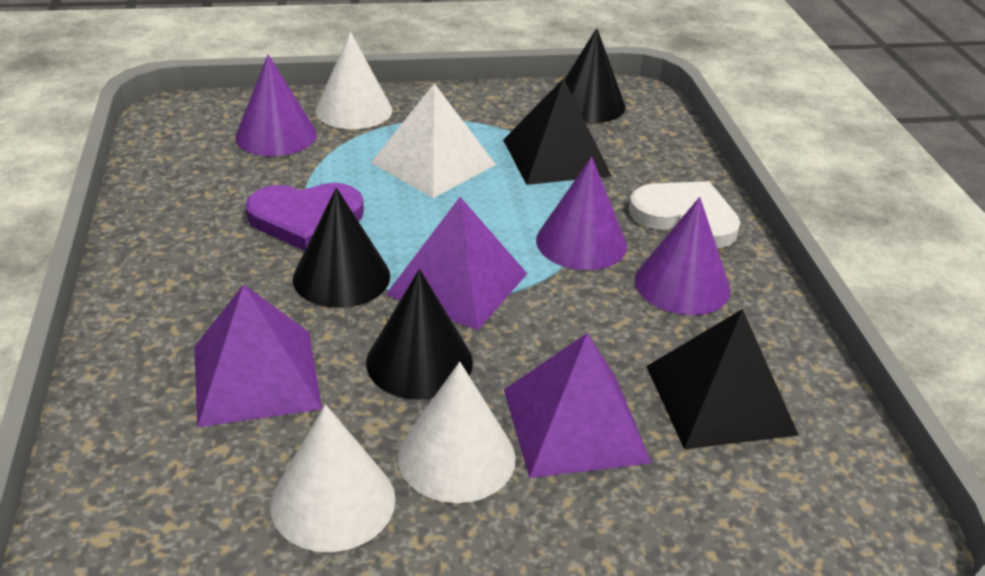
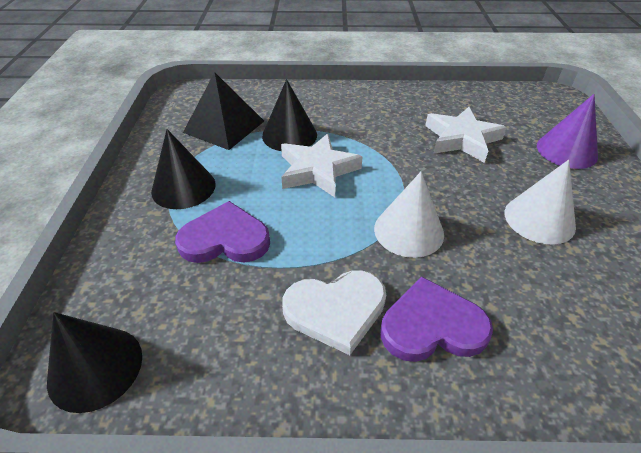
black pyramid: 2 -> 1
purple cone: 3 -> 1
purple heart: 1 -> 2
purple pyramid: 3 -> 0
white cone: 3 -> 2
white pyramid: 1 -> 0
white star: 0 -> 2

